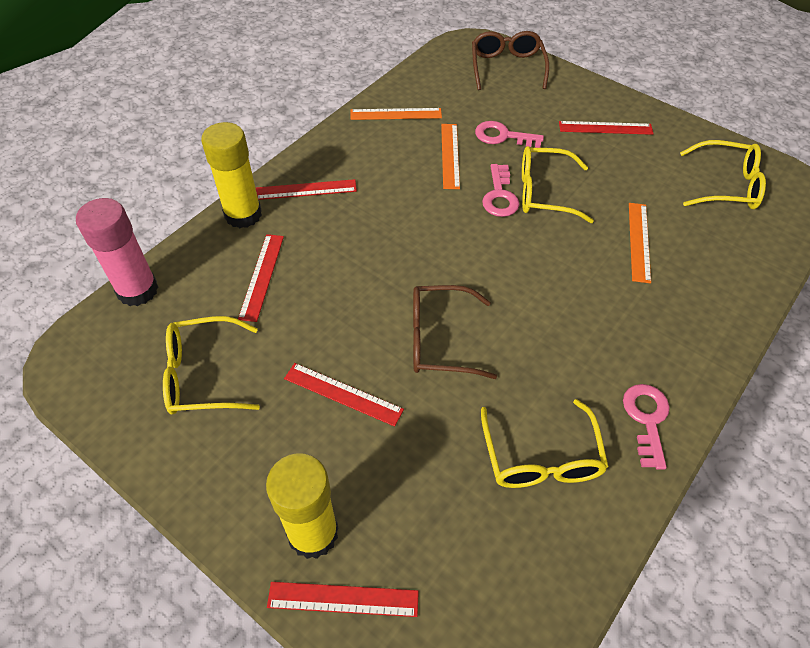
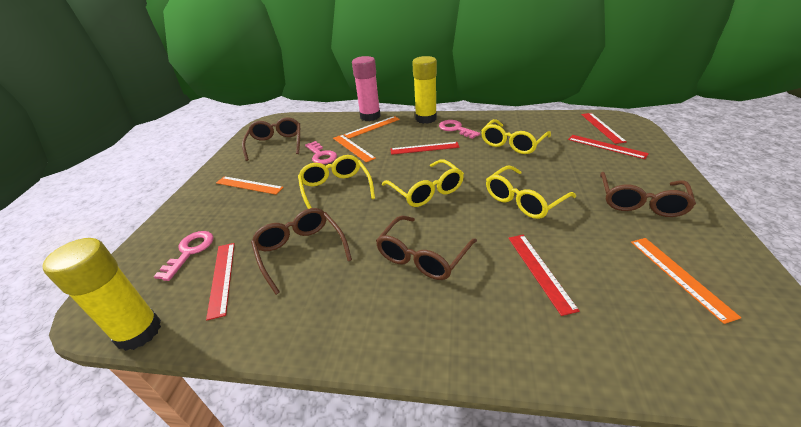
brown glasses: 2 -> 4
orange ruler: 3 -> 4

